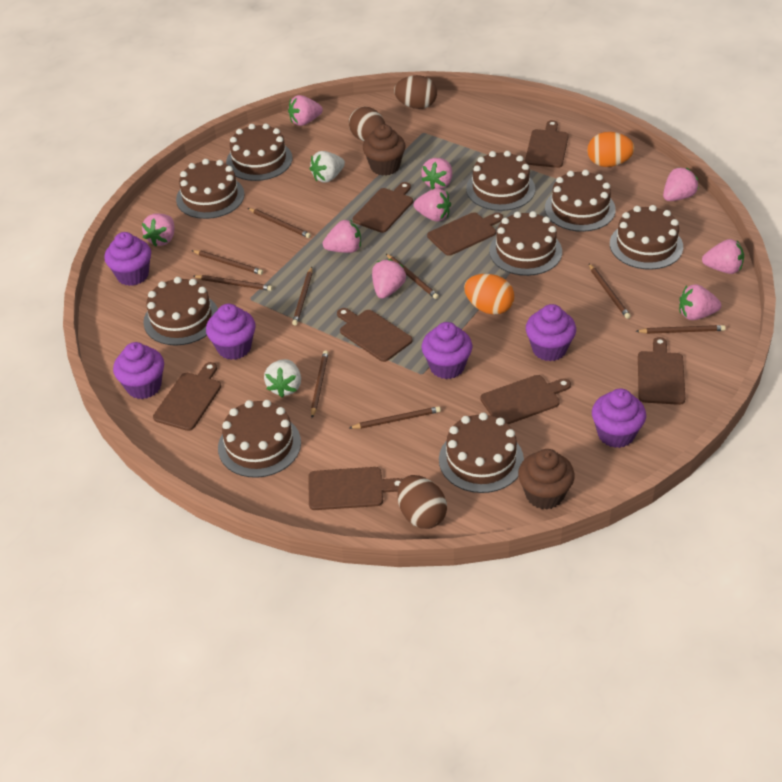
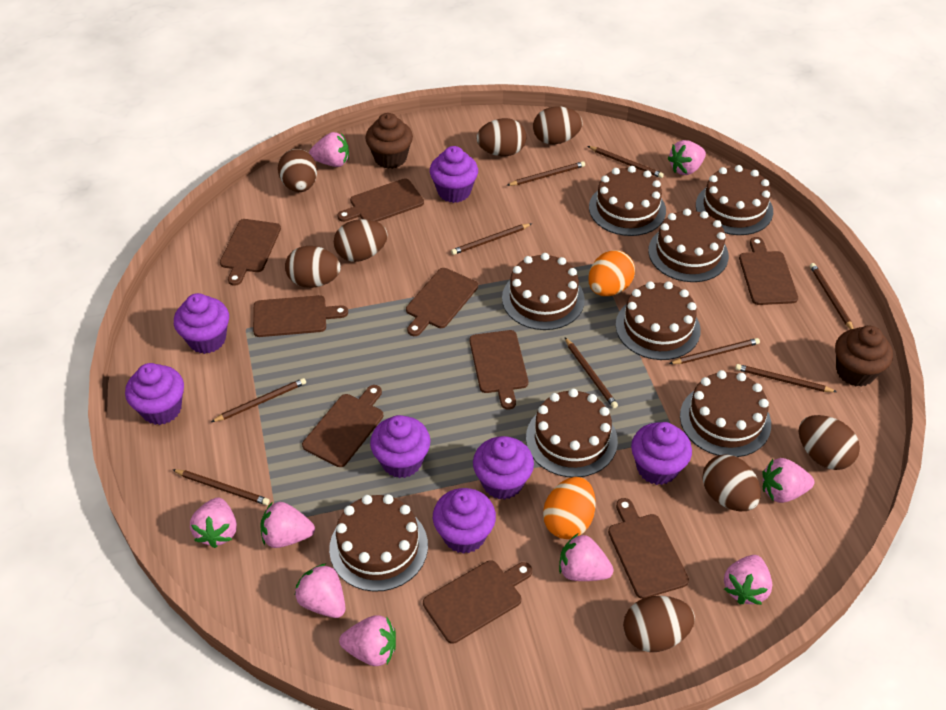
brown cake: 9 -> 8
brown cutting board: 8 -> 9
brown egg: 3 -> 8
purple cupcake: 6 -> 7
white strawberry: 2 -> 0

